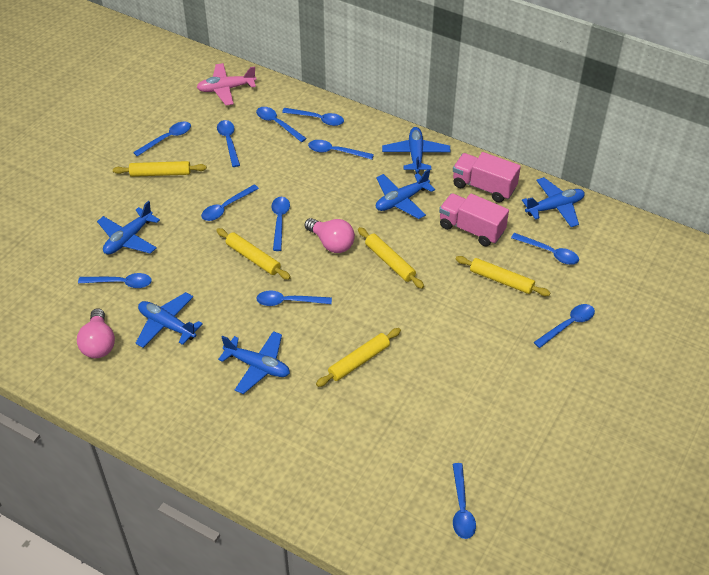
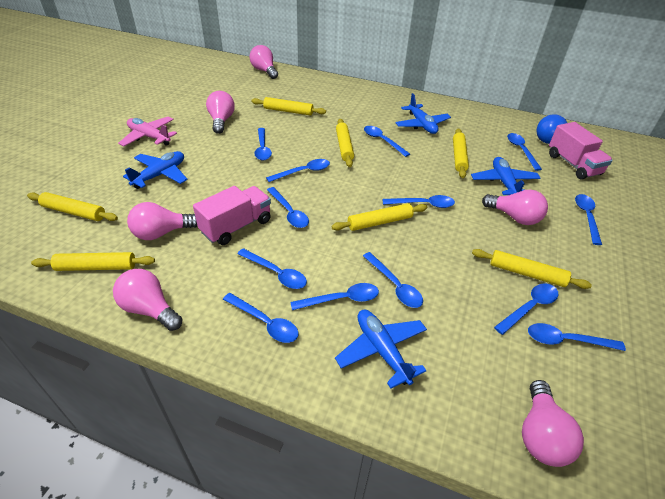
blue light bulb: 0 -> 1
blue plane: 6 -> 4
blue spoon: 12 -> 13
pink light bulb: 2 -> 6
yellow rolling pin: 5 -> 7

